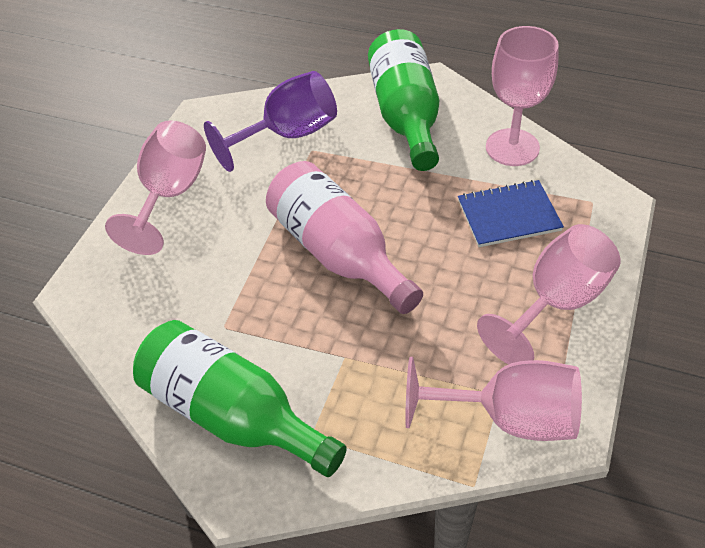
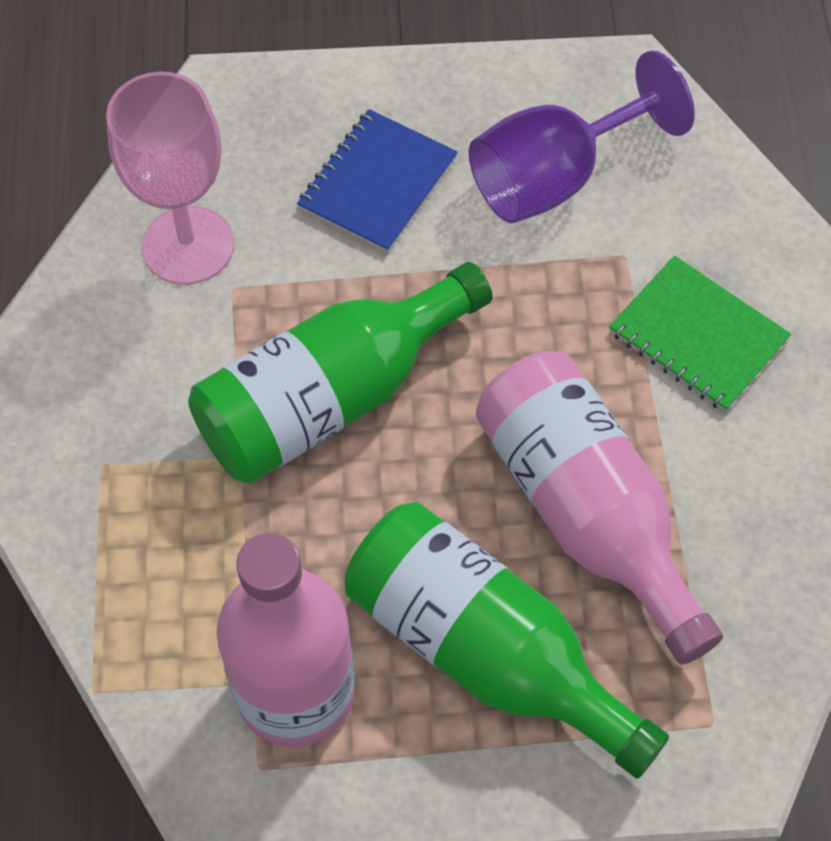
green notebook: 0 -> 1
pink bottle: 1 -> 2
pink goblet: 4 -> 1

